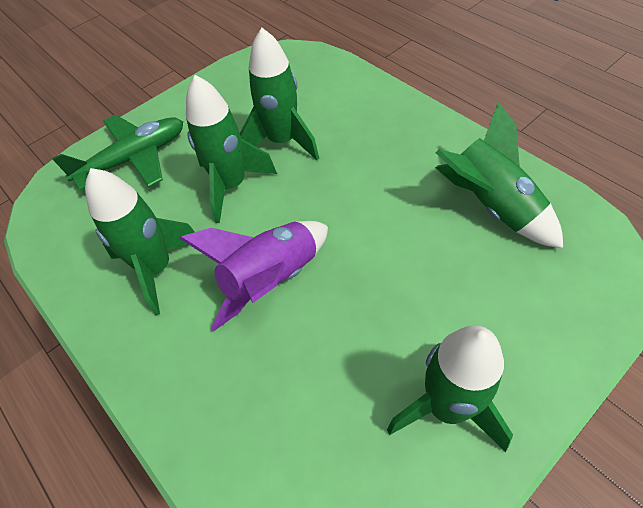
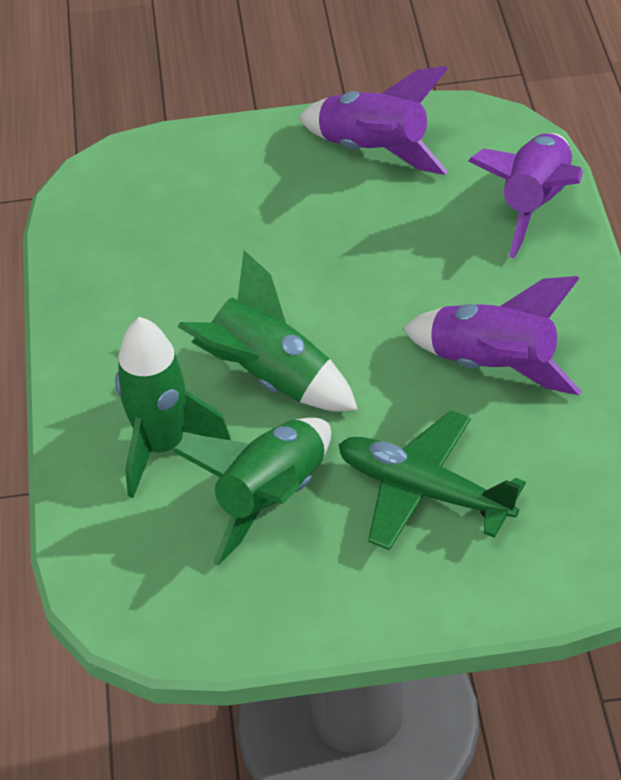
green rocket: 5 -> 3
purple rocket: 1 -> 3

